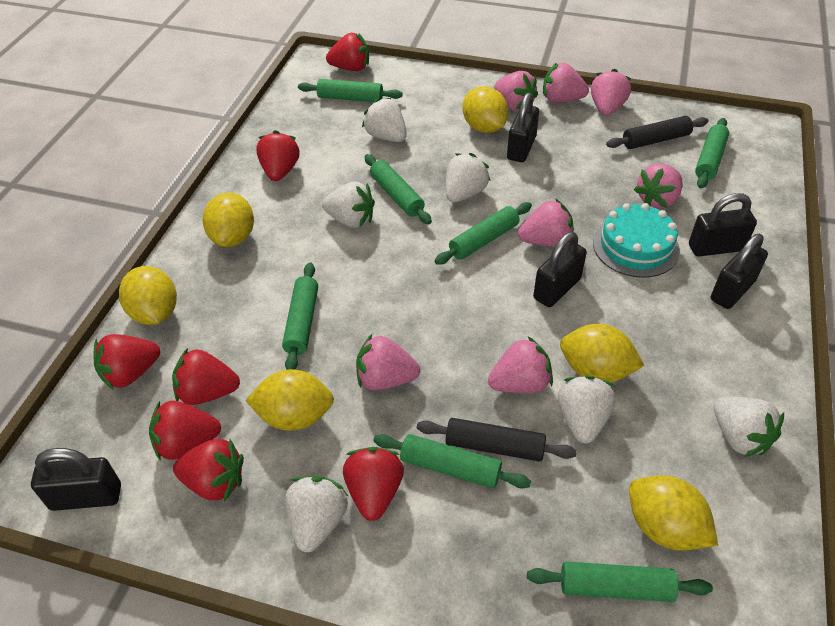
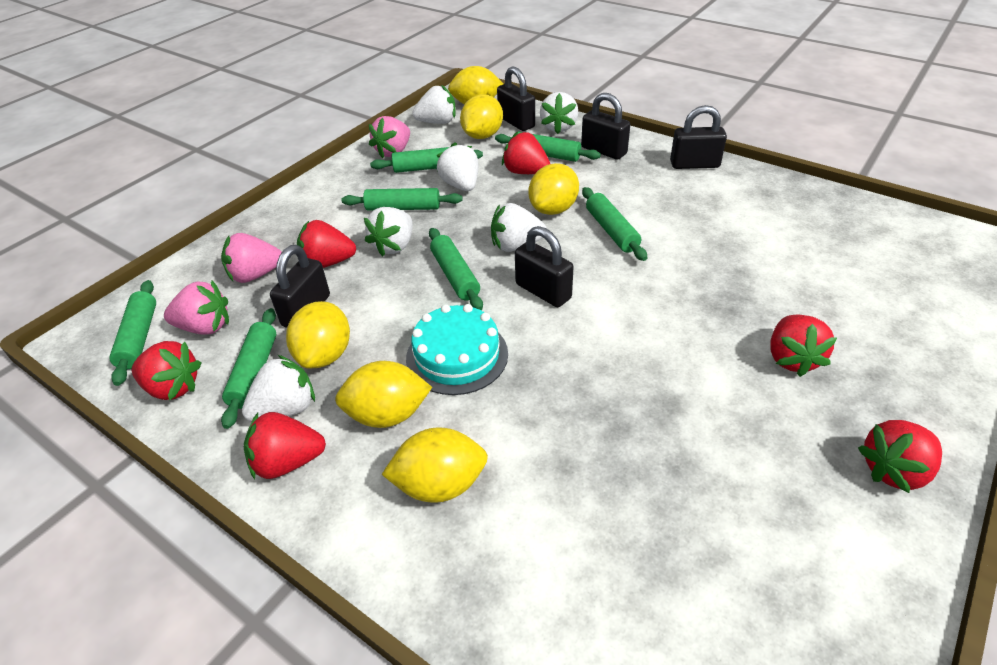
black rolling pin: 2 -> 0
pink strawberry: 7 -> 3
red strawberry: 7 -> 6

